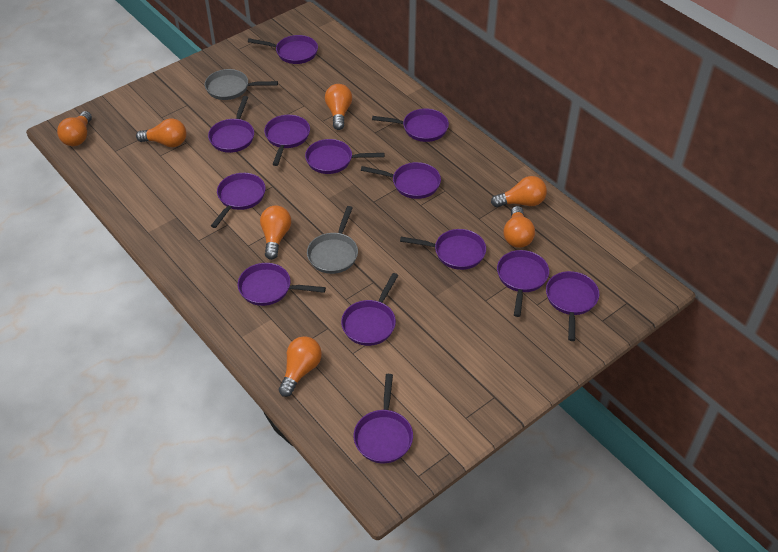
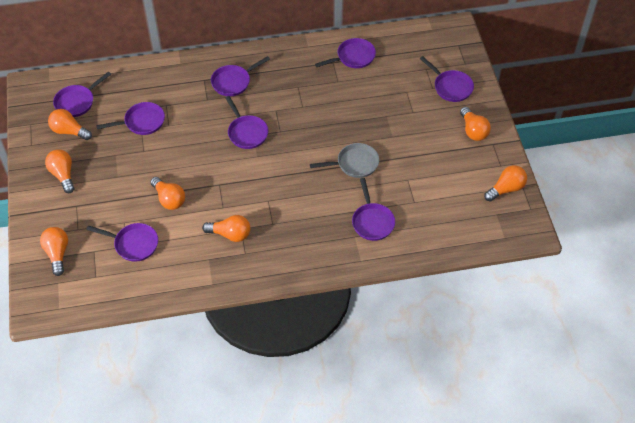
grey pan: 2 -> 1
purple pan: 13 -> 8

